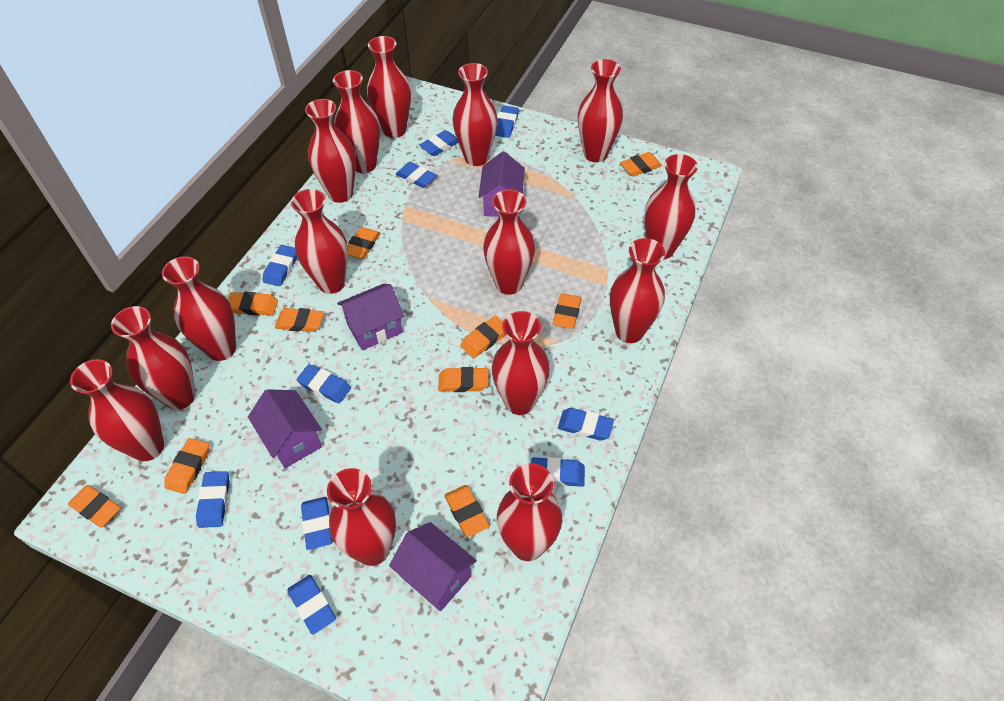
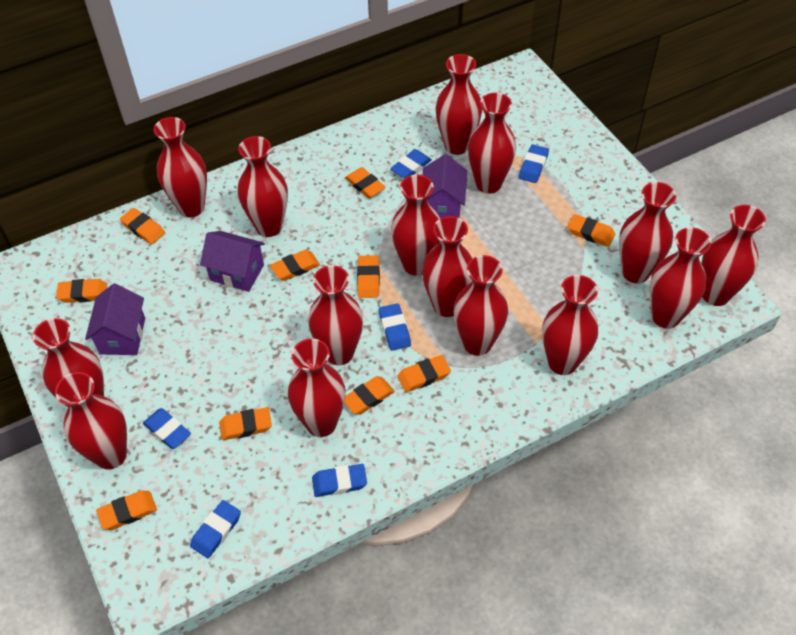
blue eraser: 10 -> 6
purple house: 4 -> 3

